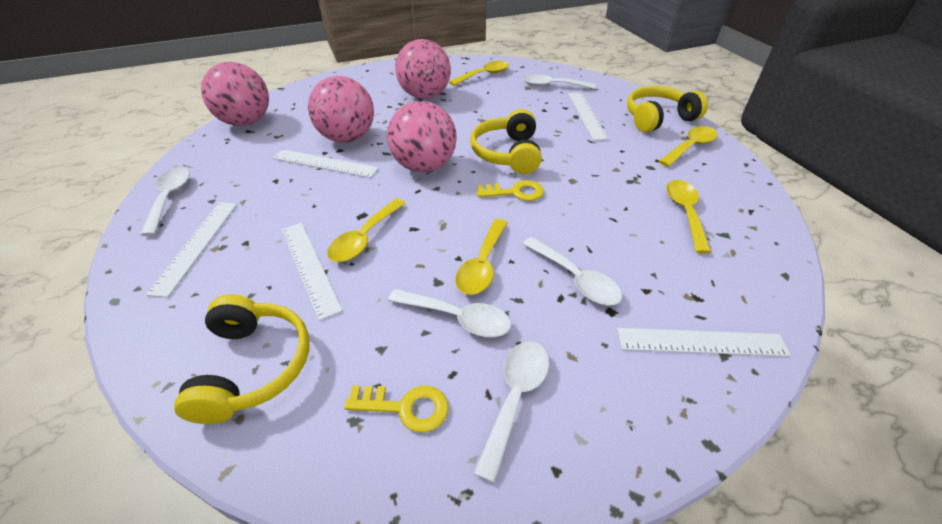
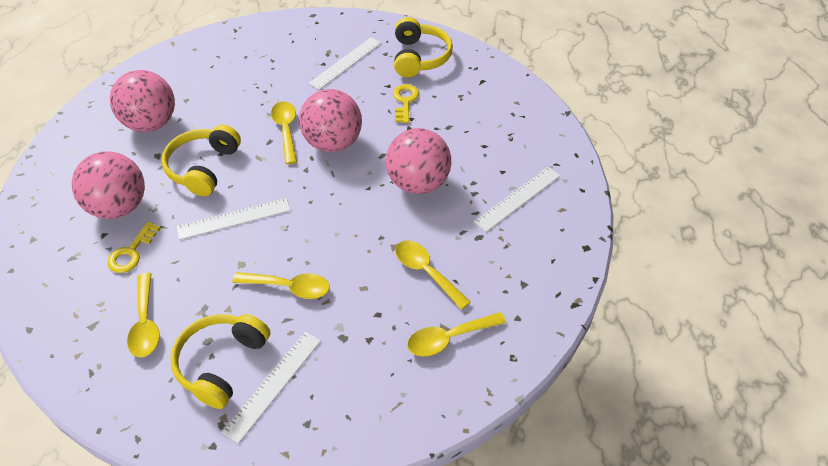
white ruler: 5 -> 4
white spoon: 5 -> 0

